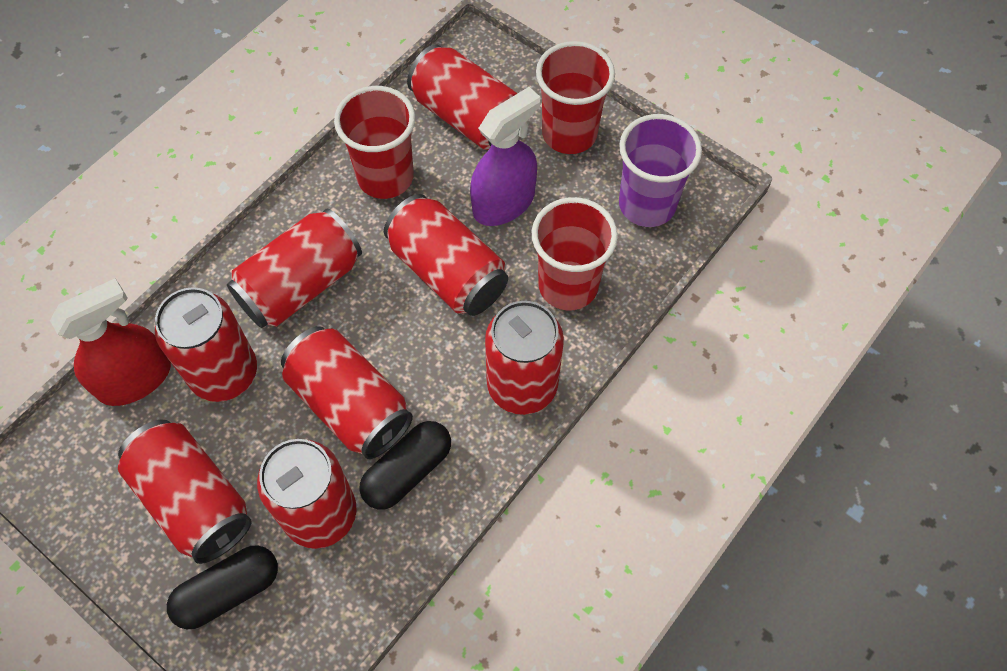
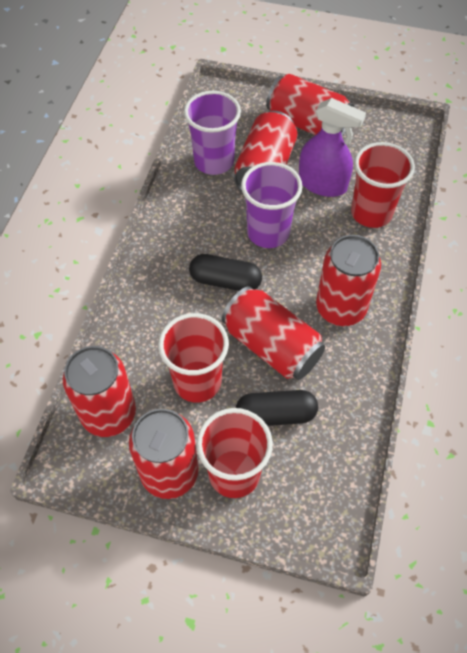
purple cup: 1 -> 2
red can: 8 -> 6
red spray bottle: 1 -> 0

